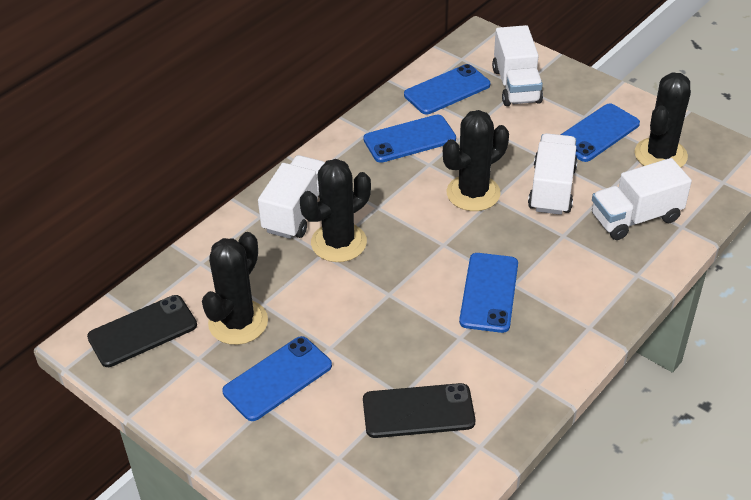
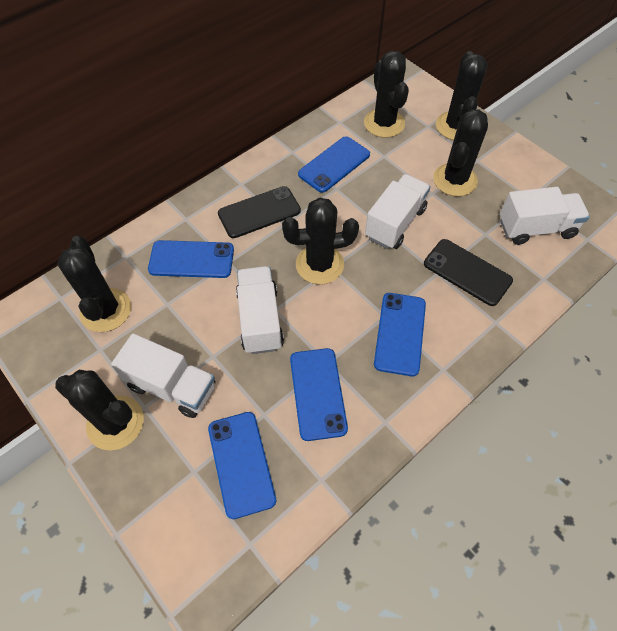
black cactus: 4 -> 6

